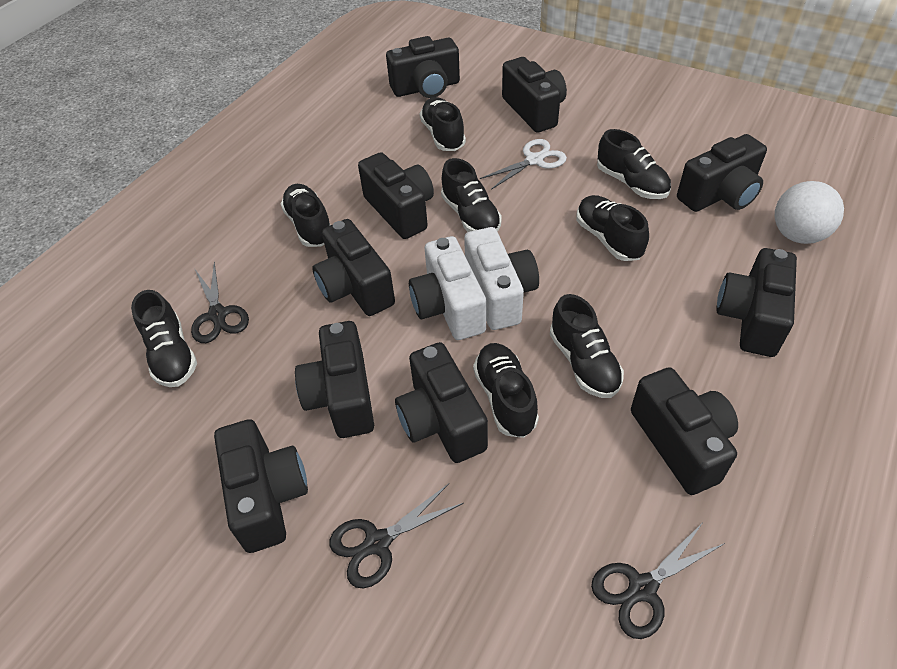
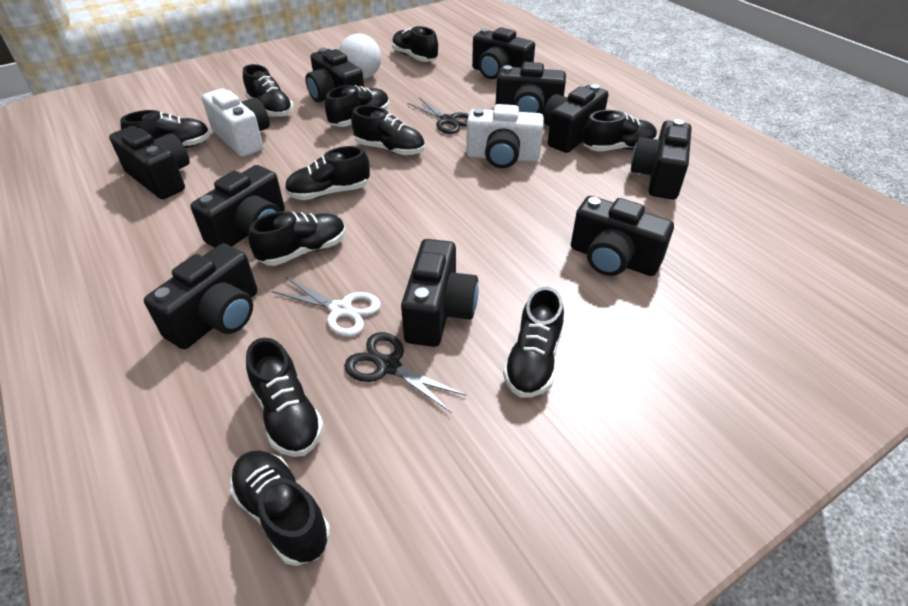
black scissors: 3 -> 2
black shoe: 8 -> 11

